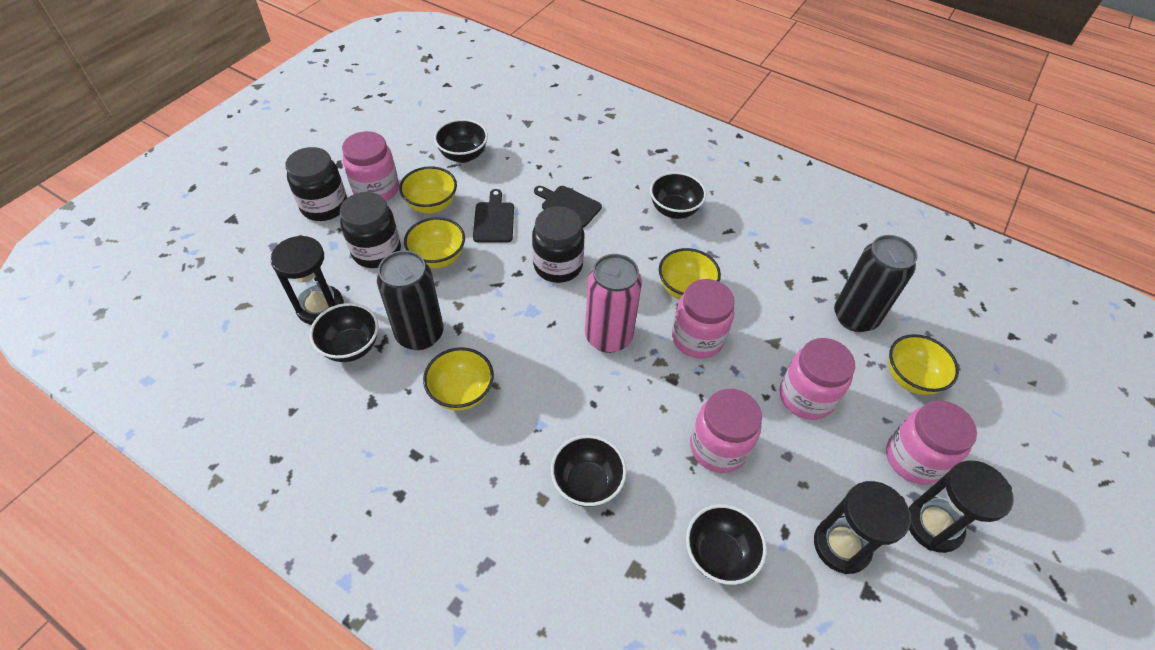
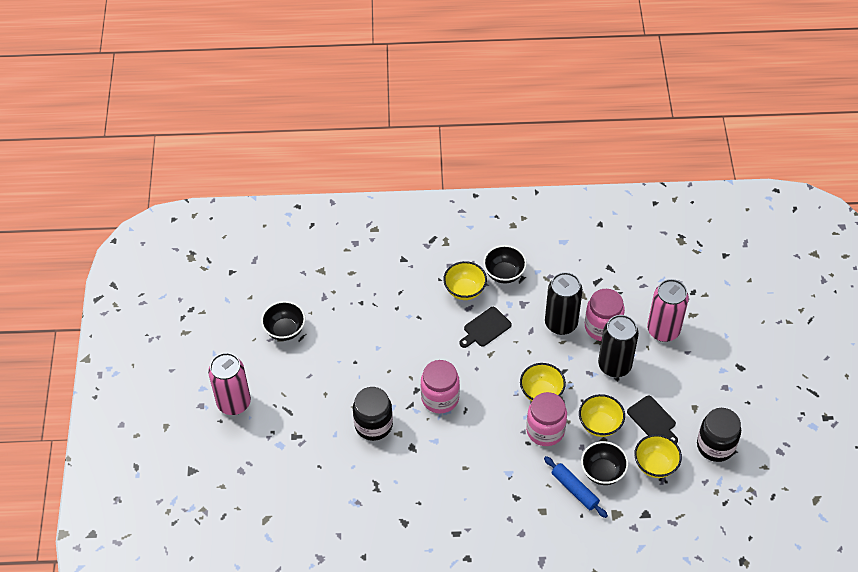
black bowl: 5 -> 3
black hourglass: 3 -> 0
black jar: 3 -> 2
blue rolling pin: 0 -> 1
pink can: 1 -> 2
pink jar: 5 -> 3
yellow bowl: 5 -> 4

